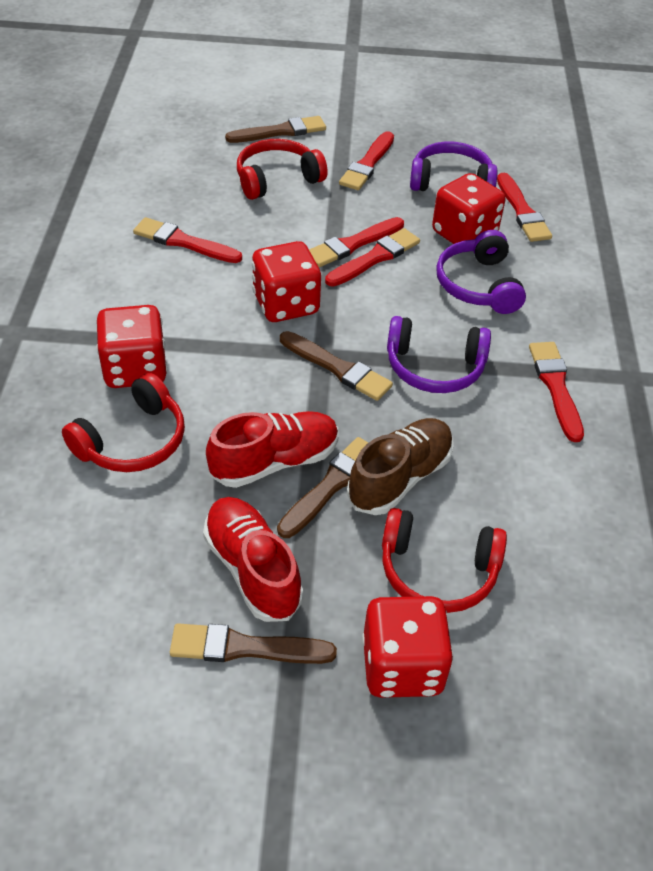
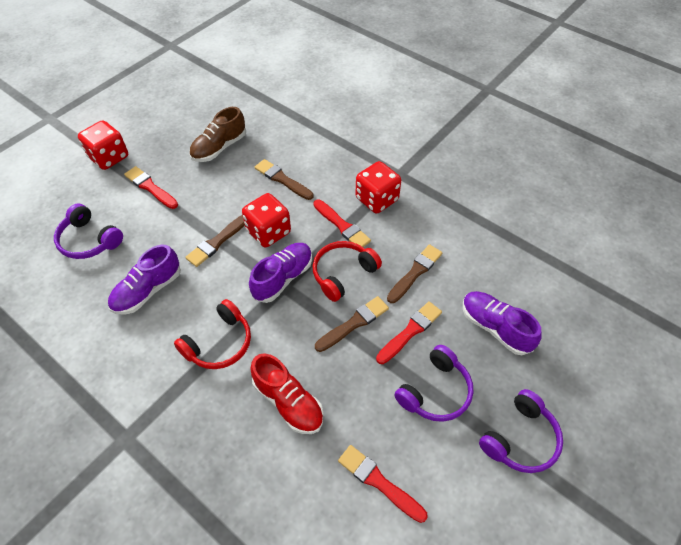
purple shoe: 0 -> 3
red brush: 6 -> 4
red dice: 4 -> 3
red headphones: 3 -> 2
red shoe: 2 -> 1

